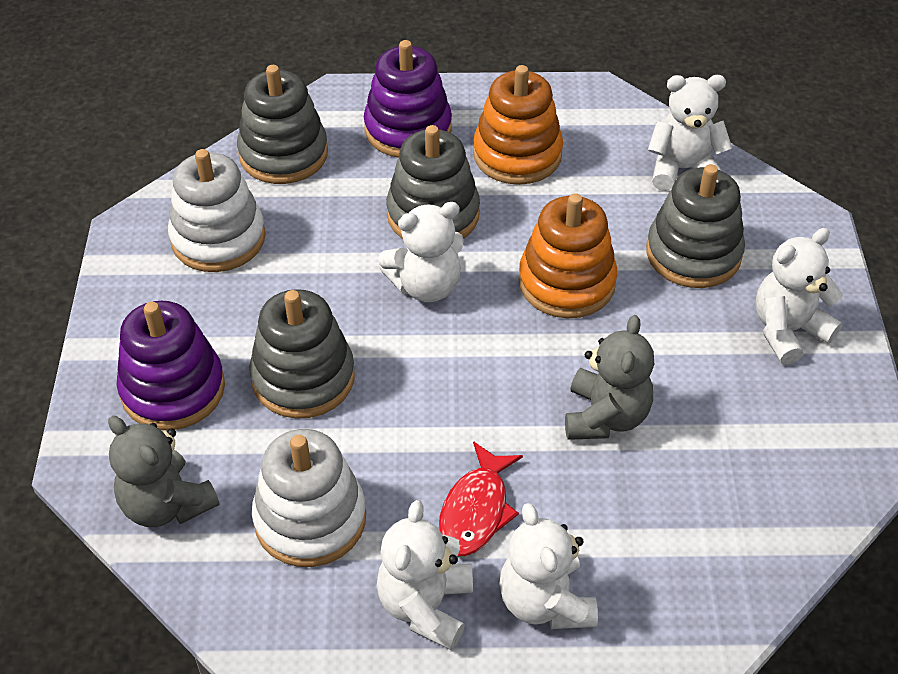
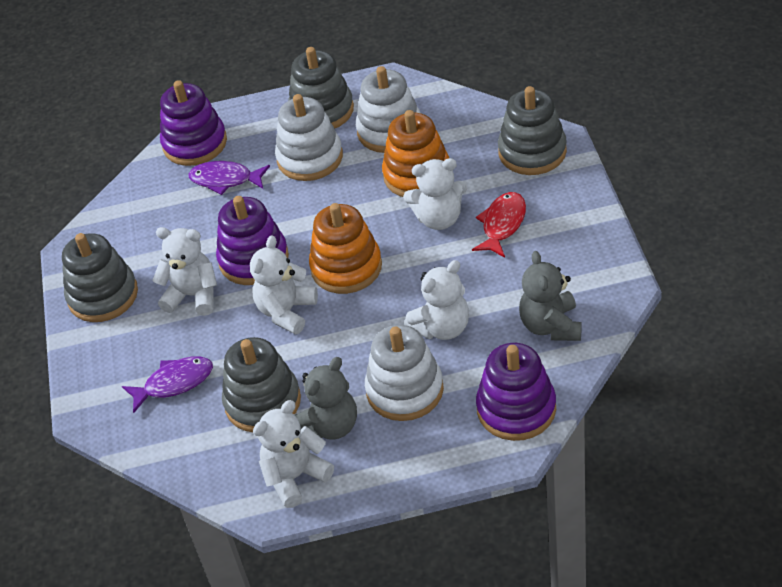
purple fish: 0 -> 2
purple stacking toy: 2 -> 3
white stacking toy: 2 -> 3

